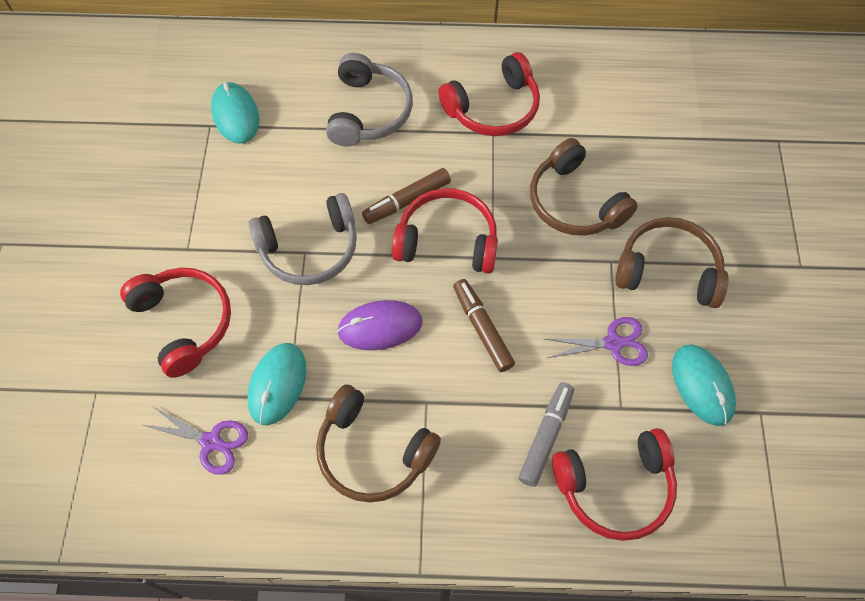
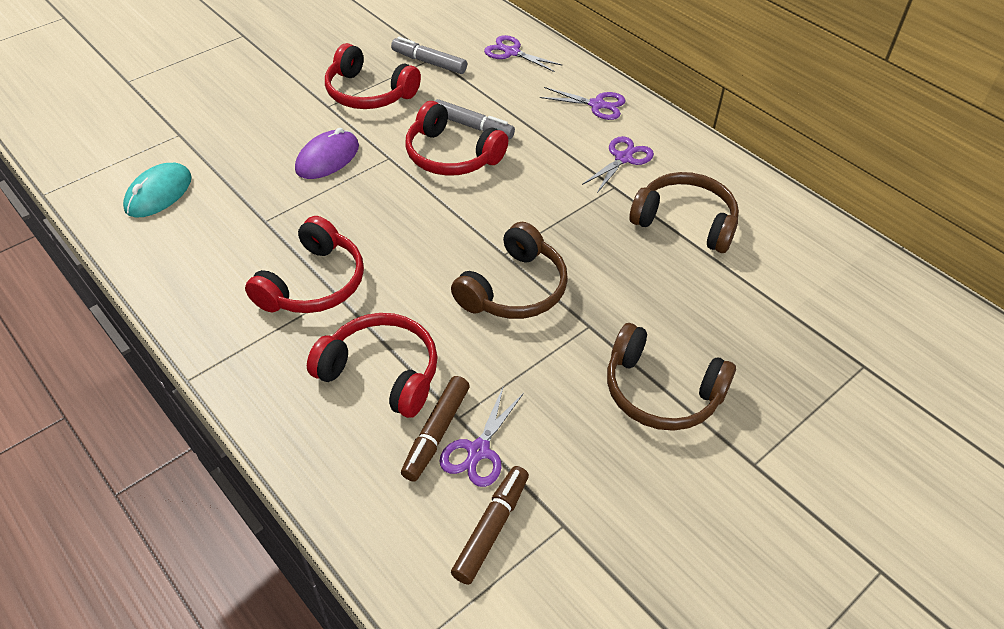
grey headphones: 2 -> 0
grey marker: 1 -> 2
purple scissors: 2 -> 4
turquoise mouse: 3 -> 1

